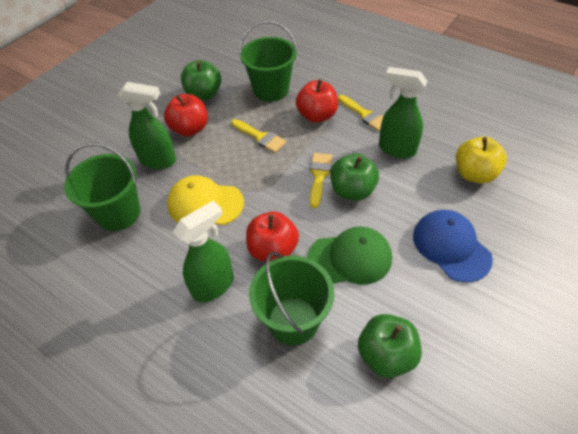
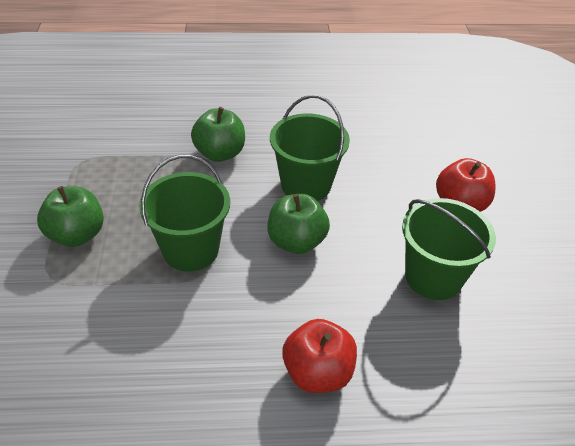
blue cap: 1 -> 0
green cap: 1 -> 0
green spray bottle: 3 -> 0
red apple: 3 -> 2
yellow apple: 1 -> 0
yellow brush: 3 -> 0
yellow cap: 1 -> 0

